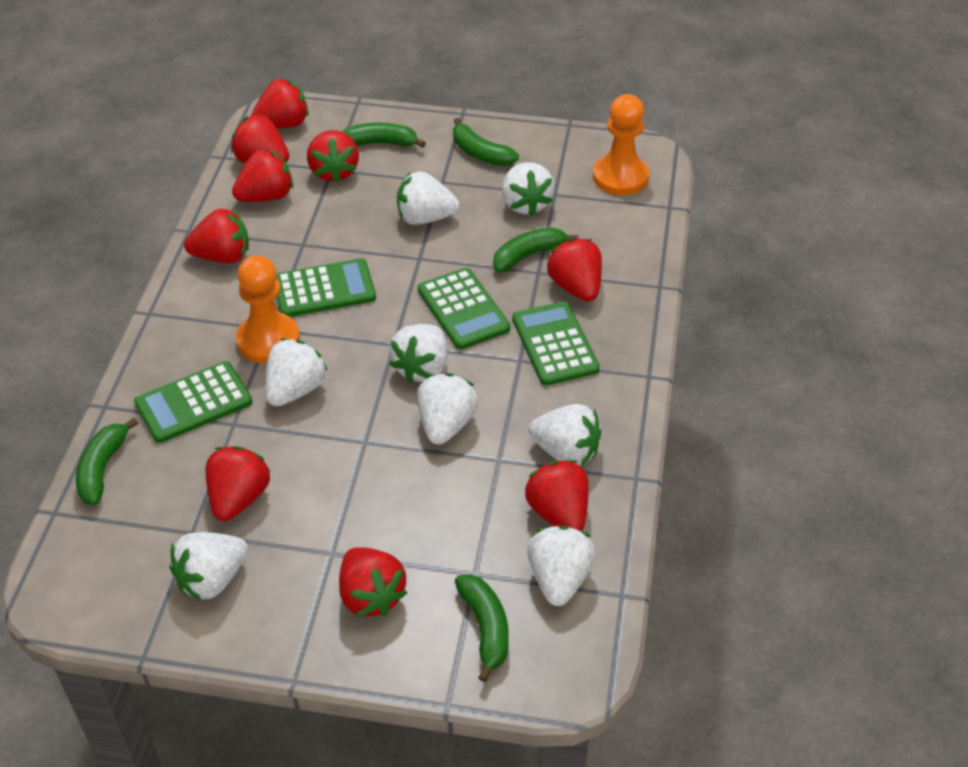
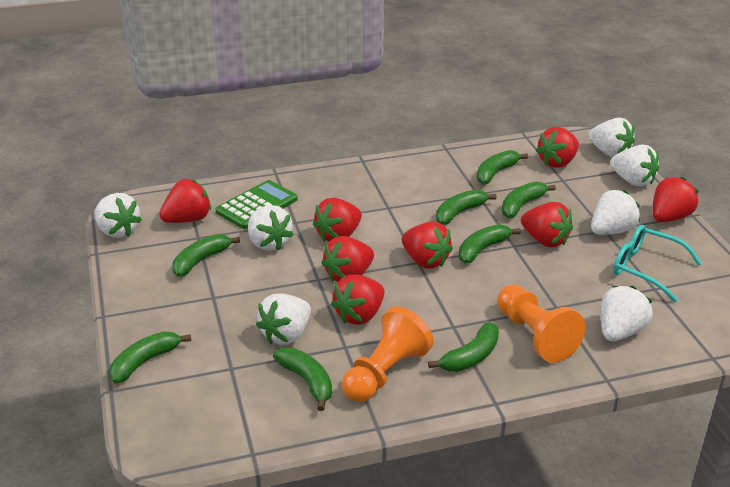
green banana: 5 -> 8
green calculator: 4 -> 1
red strawberry: 9 -> 8
turquoise glasses: 0 -> 1
white strawberry: 8 -> 7

